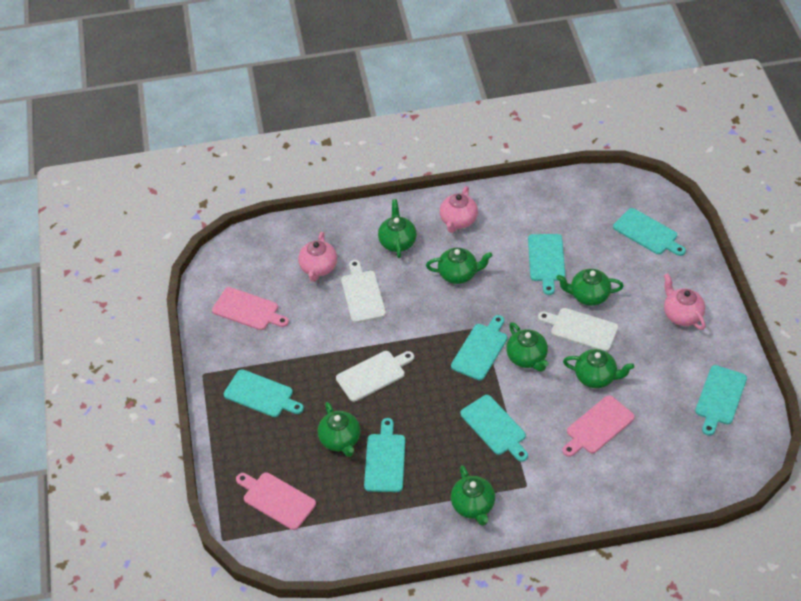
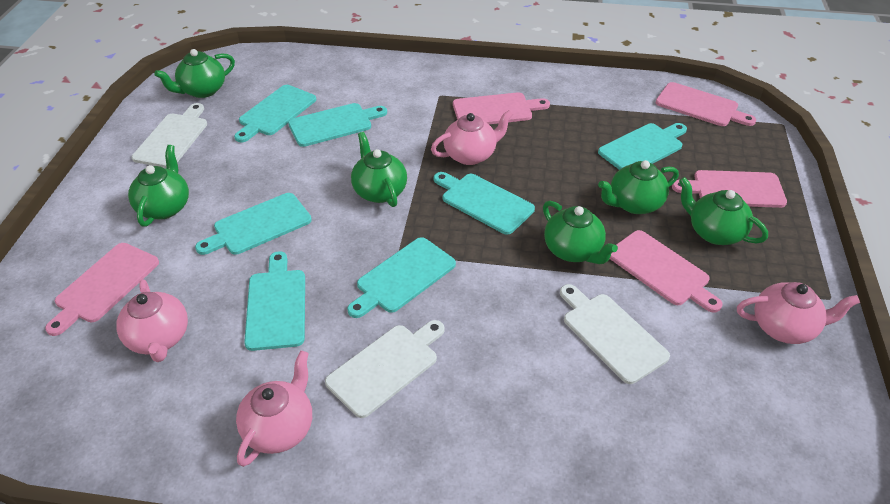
green teapot: 7 -> 6
pink cutting board: 3 -> 5
pink teapot: 3 -> 4

